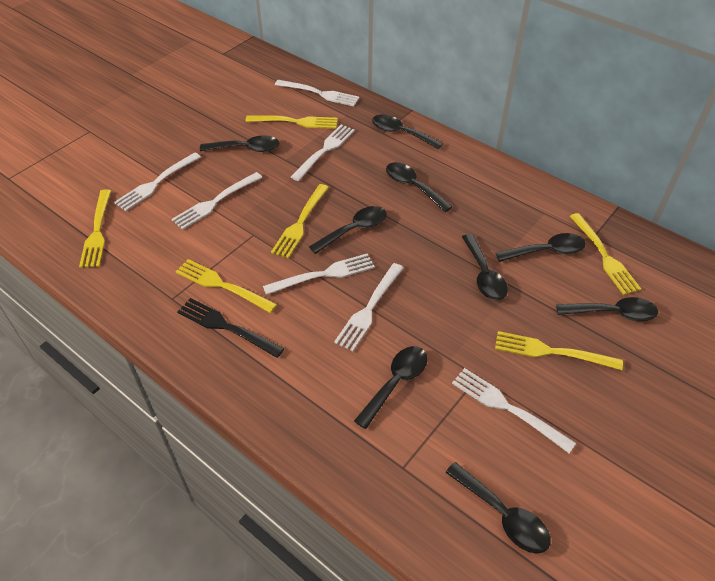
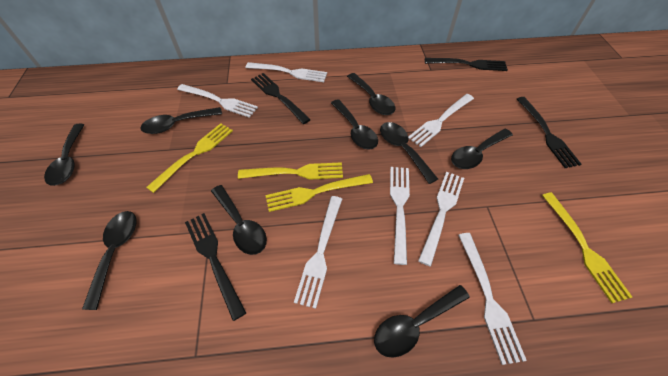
black fork: 1 -> 4
yellow fork: 6 -> 4

